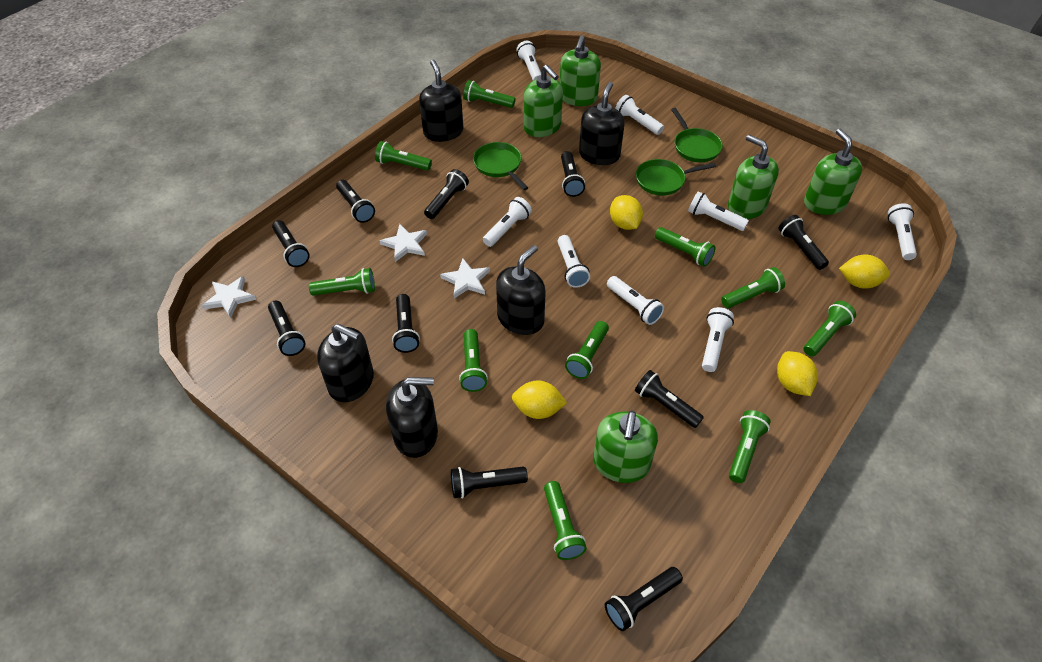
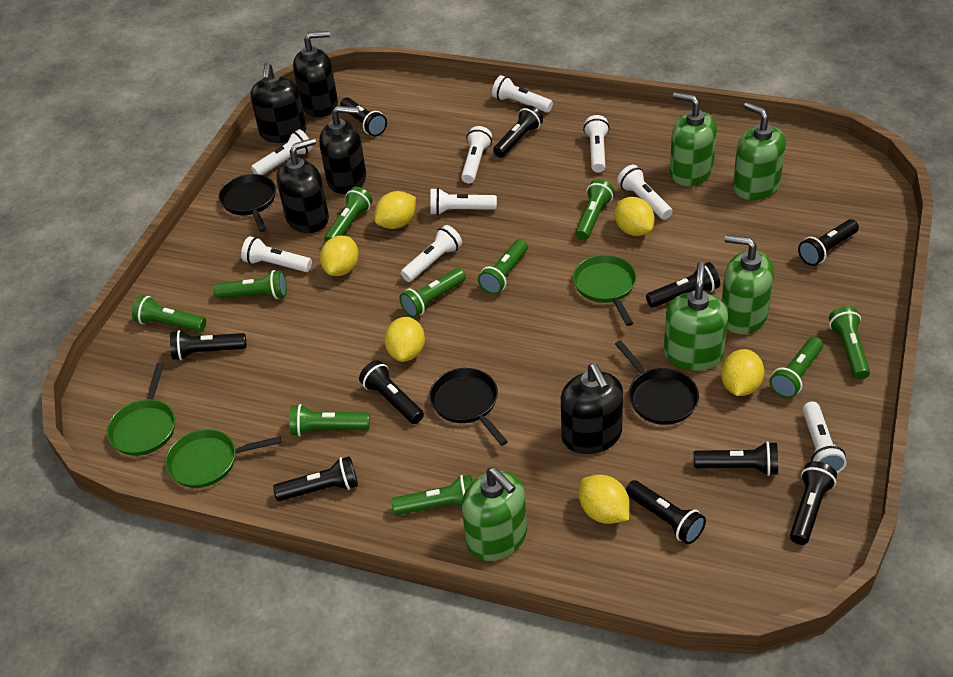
black pan: 0 -> 3
white flashlight: 8 -> 9
white star: 3 -> 0
yellow lemon: 4 -> 6

